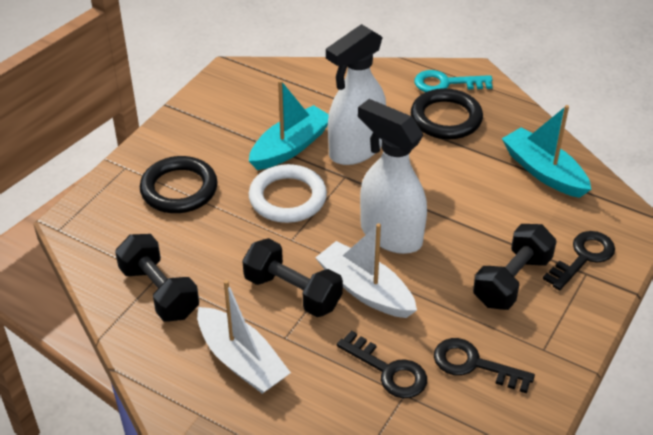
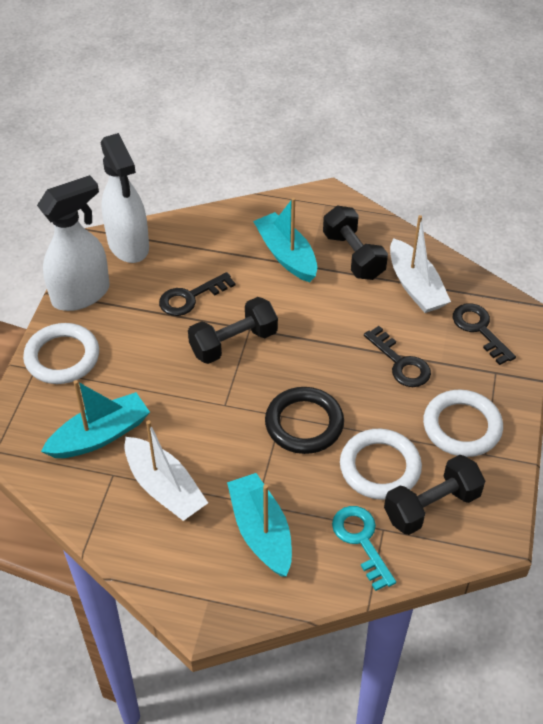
black ring: 2 -> 1
turquoise boat: 2 -> 3
white ring: 1 -> 3

